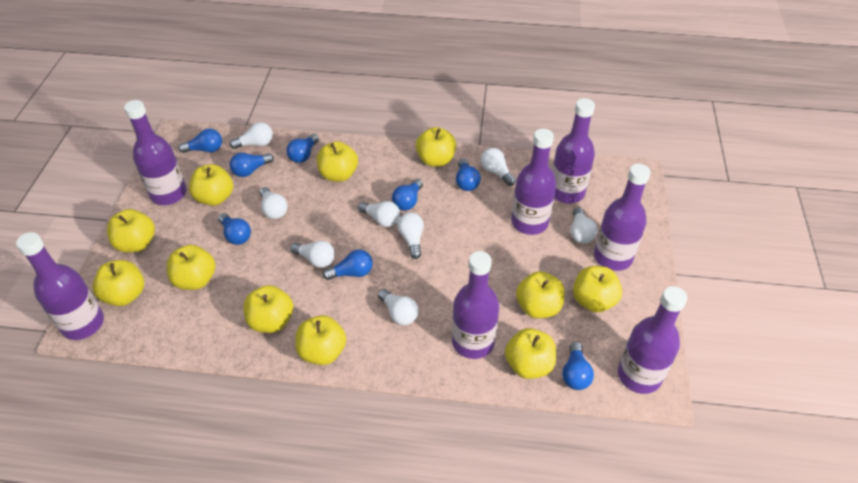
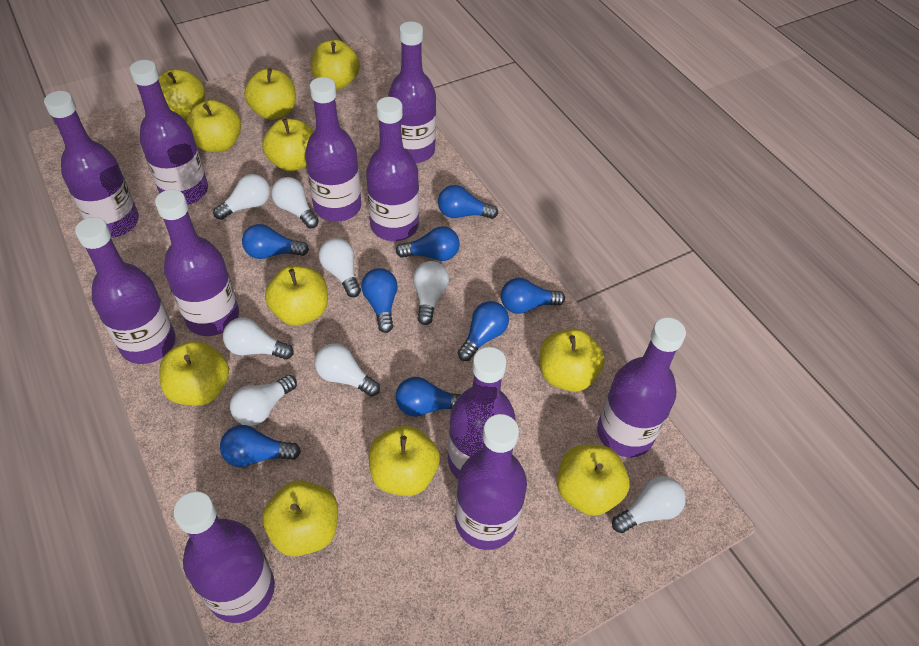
purple bottle: 7 -> 11

